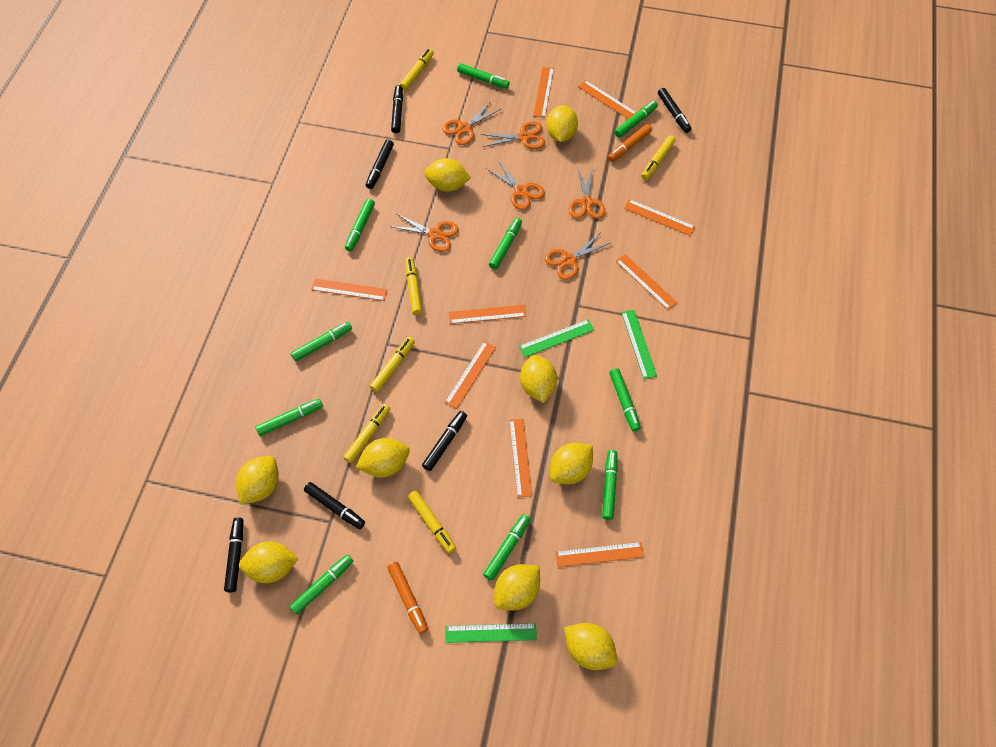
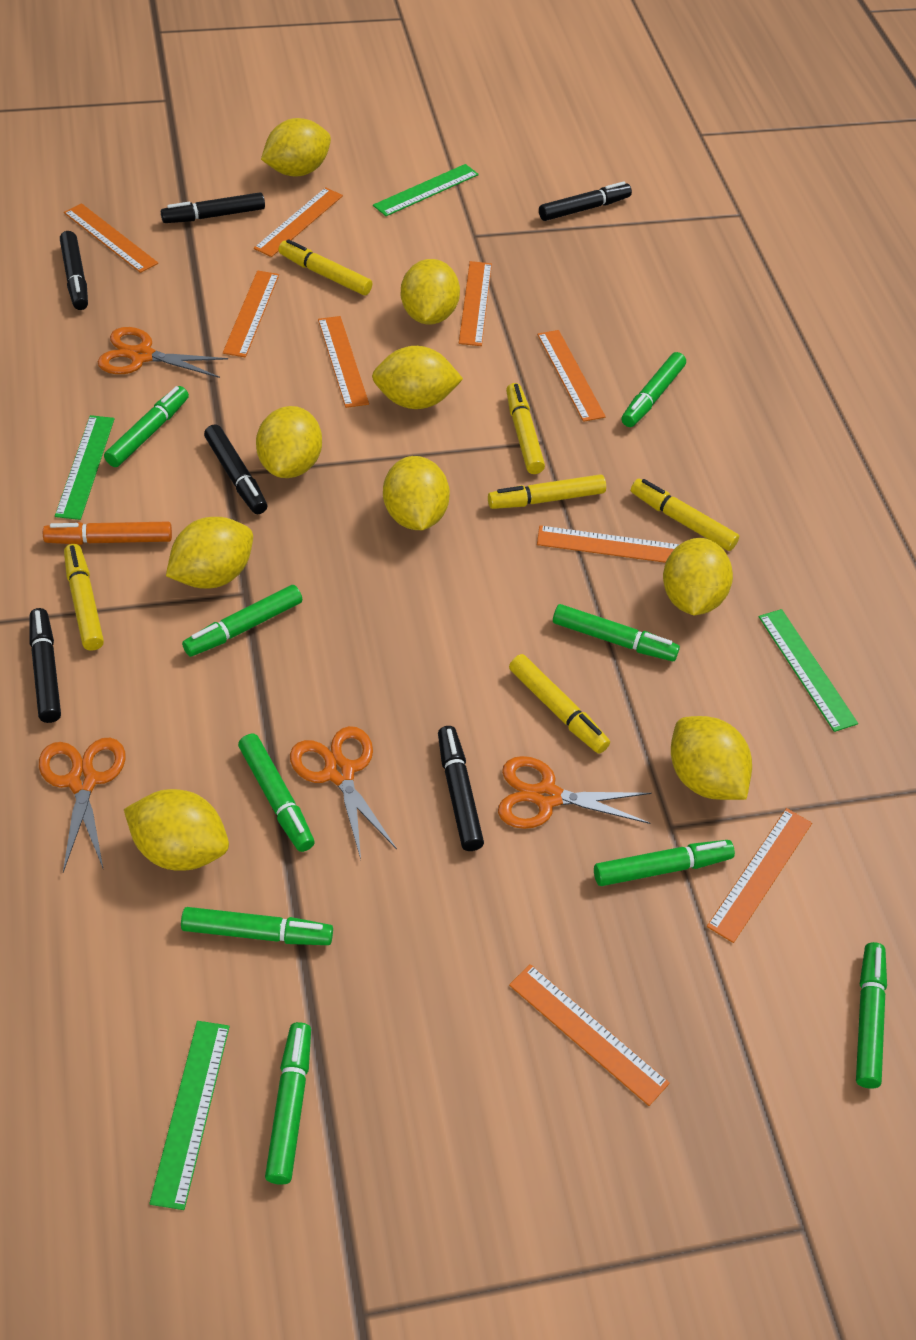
green marker: 10 -> 9
green ruler: 3 -> 4
orange marker: 2 -> 1
orange scissors: 6 -> 4

